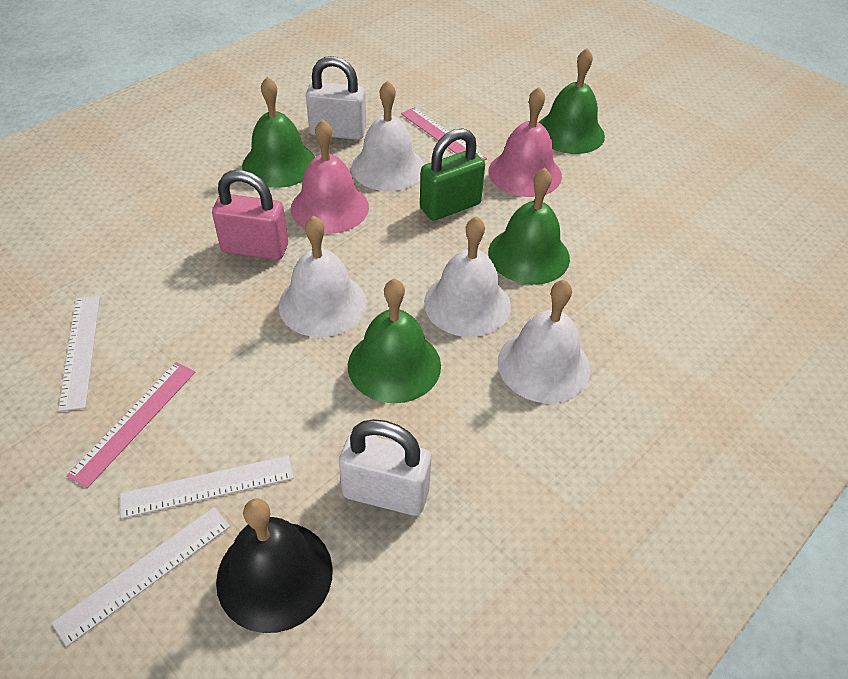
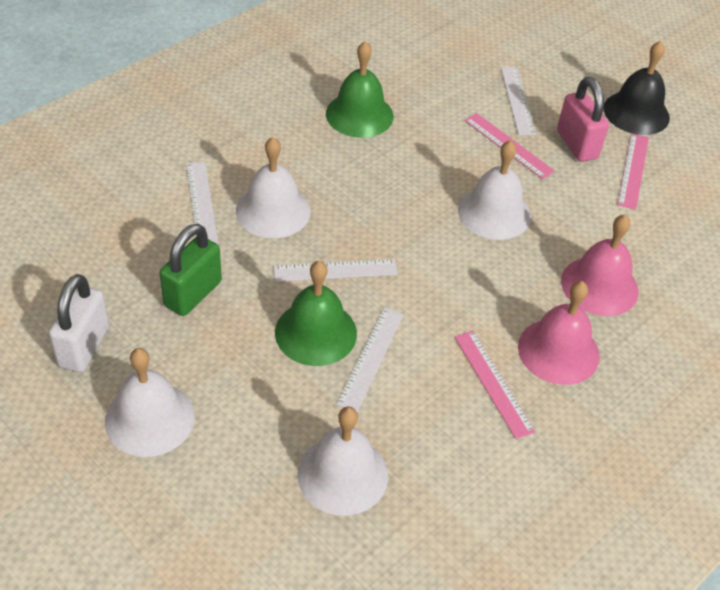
green bell: 4 -> 2
pink ruler: 2 -> 3
white padlock: 2 -> 1
white ruler: 3 -> 4

